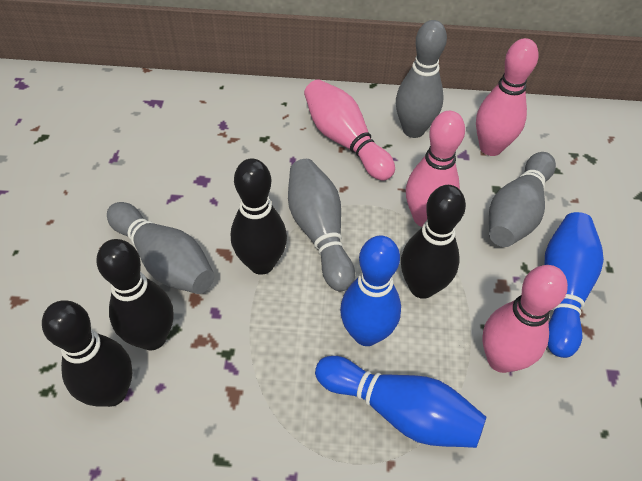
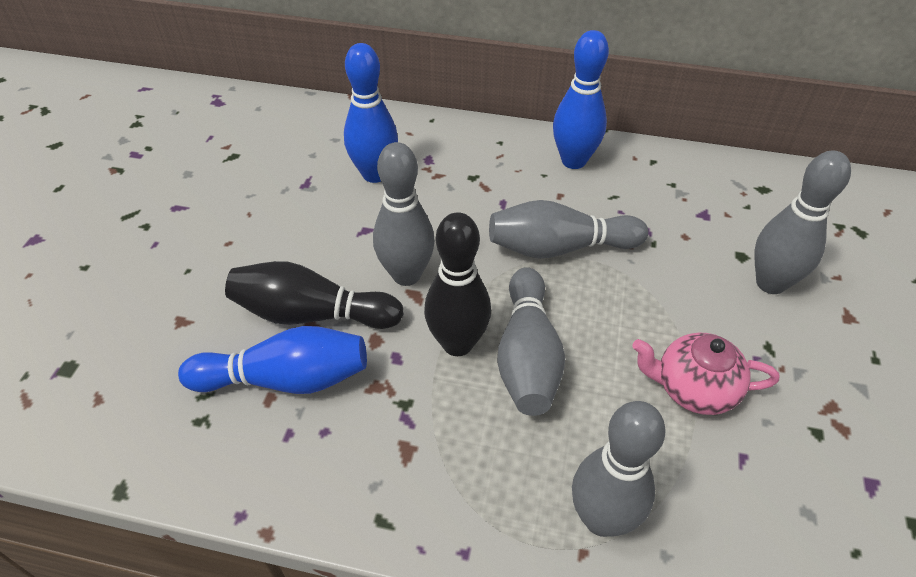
black bowling pin: 4 -> 2
grey bowling pin: 4 -> 5
pink bowling pin: 4 -> 0
pink teapot: 0 -> 1

